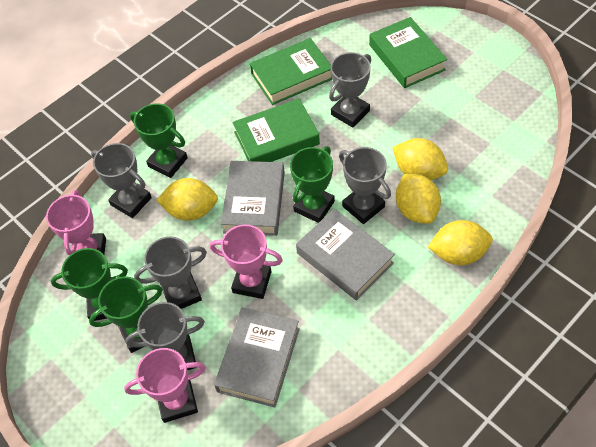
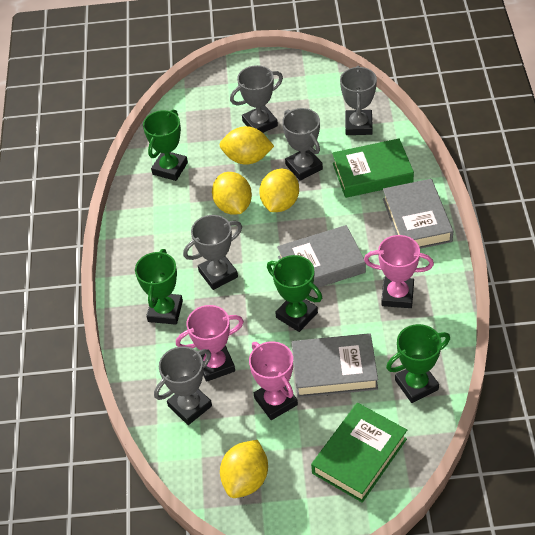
green book: 3 -> 2

